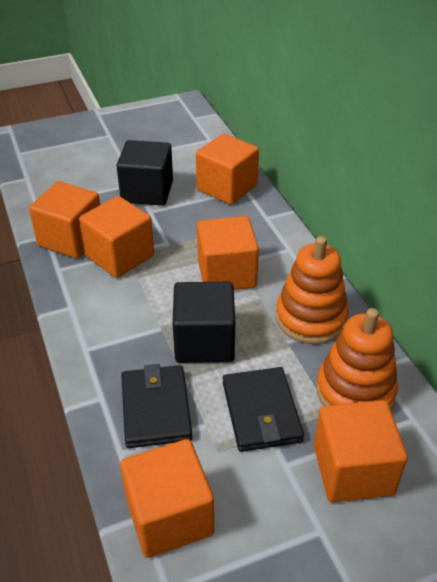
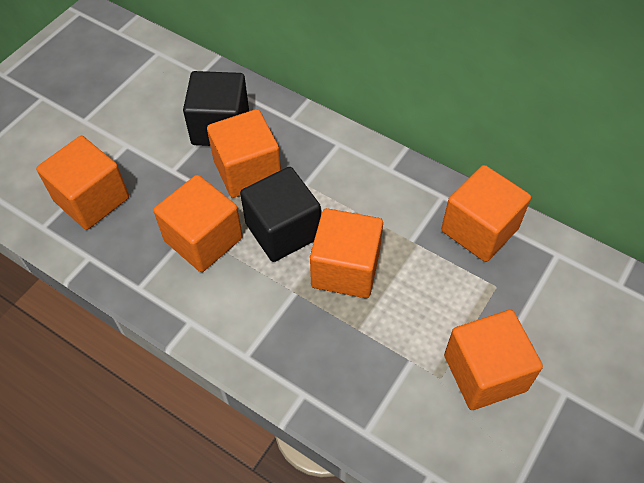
black wallet: 2 -> 0
orange stacking toy: 2 -> 0

